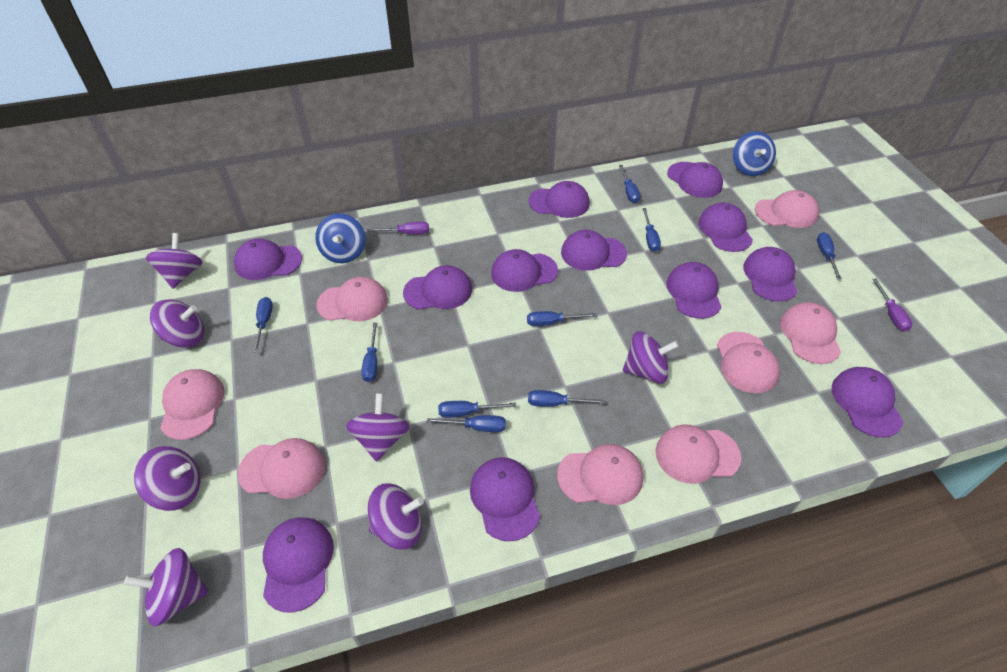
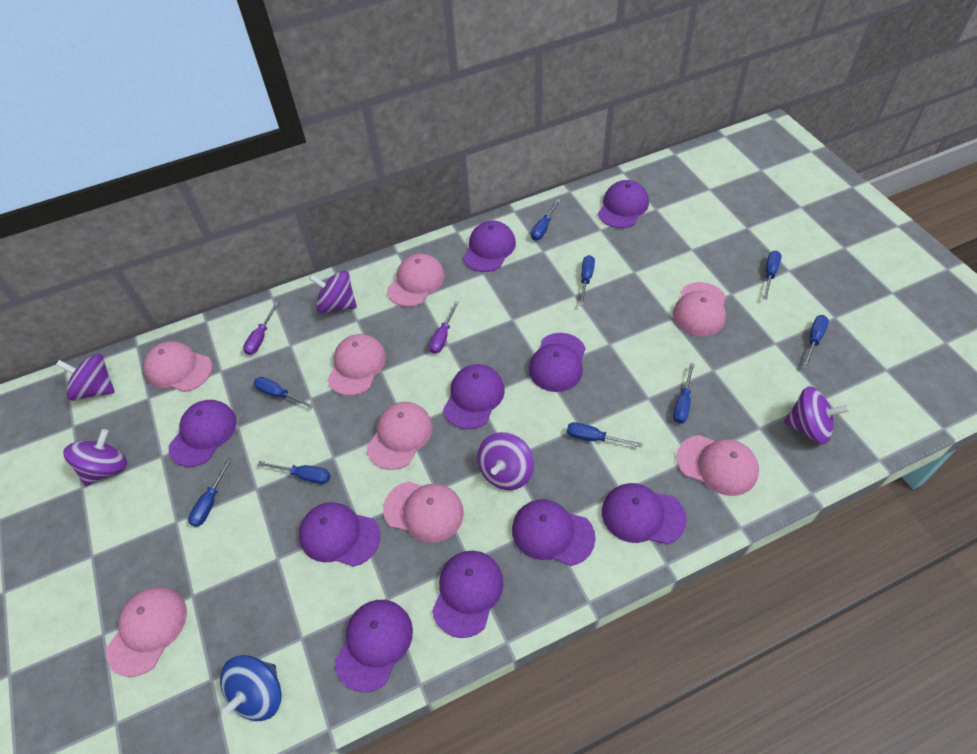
blue spinning top: 2 -> 1
purple cap: 12 -> 10
purple spinning top: 7 -> 5

